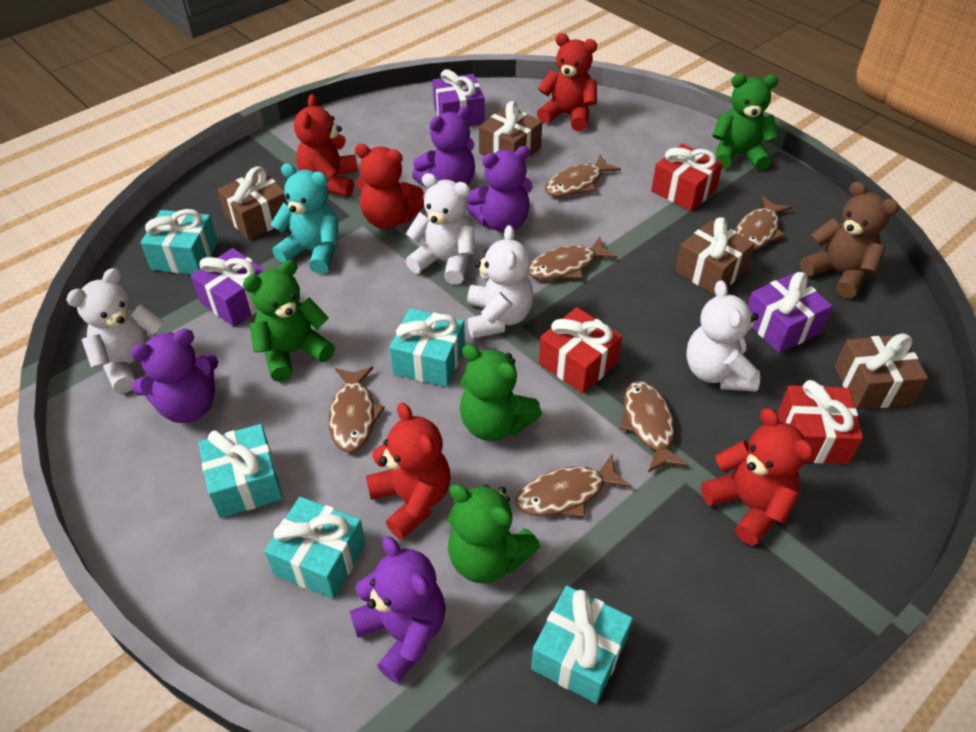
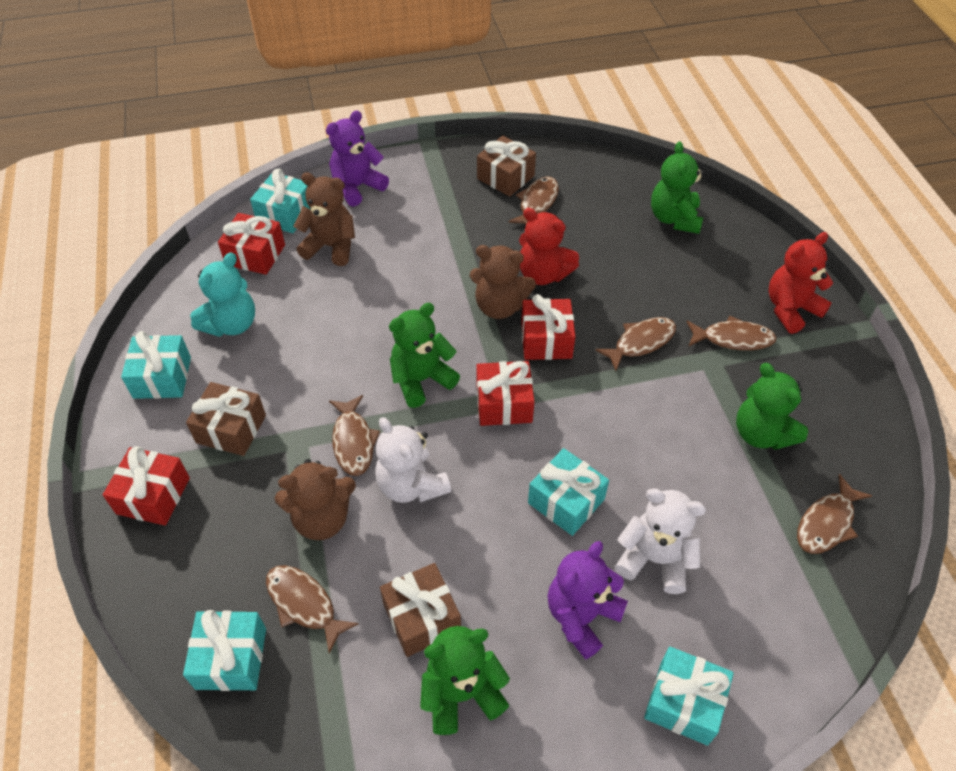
brown gift: 4 -> 3
brown teddy bear: 1 -> 3
purple gift: 3 -> 0
purple teddy bear: 4 -> 2
red gift: 3 -> 4
red teddy bear: 5 -> 2
white teddy bear: 4 -> 2

